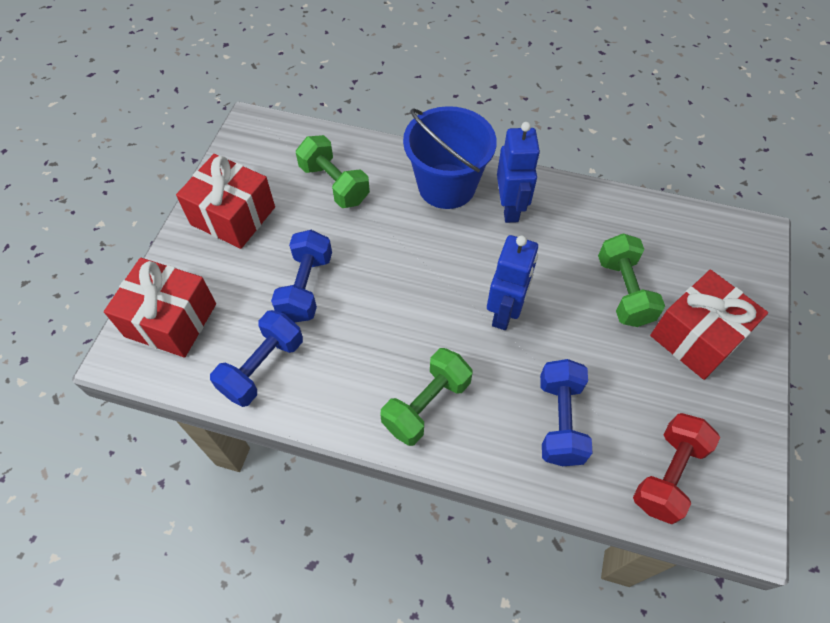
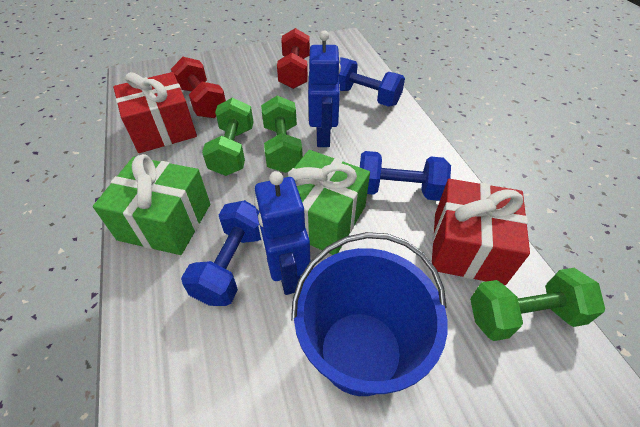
green gift: 0 -> 2
red dumbbell: 1 -> 2
red gift: 3 -> 2

